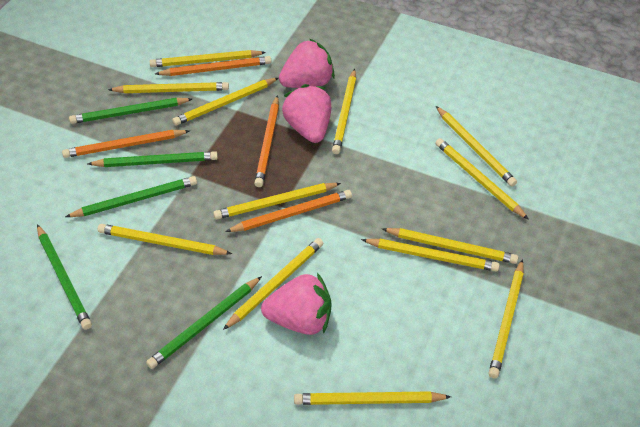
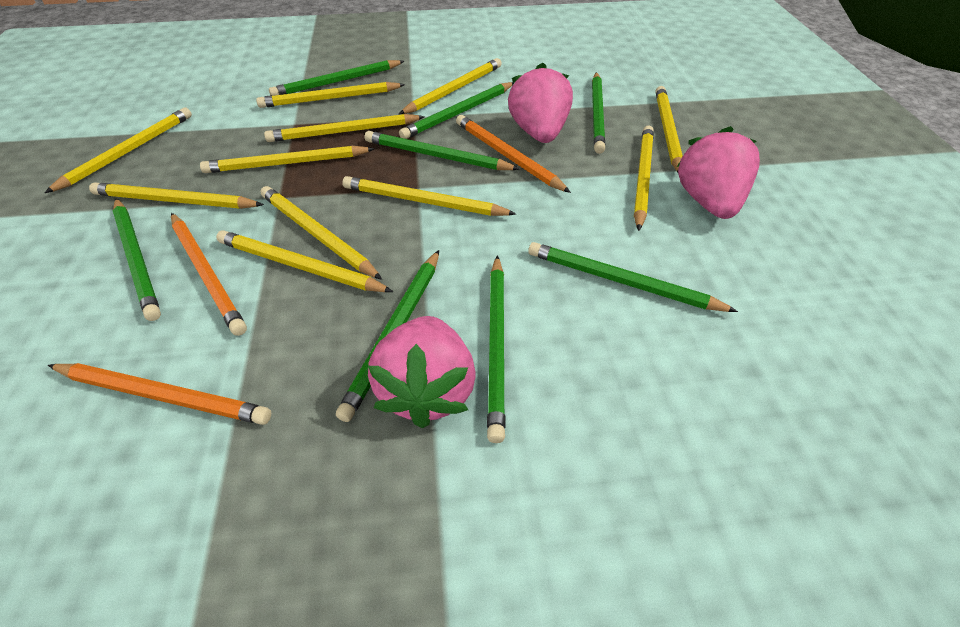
green pencil: 5 -> 8
orange pencil: 4 -> 3
yellow pencil: 13 -> 11

